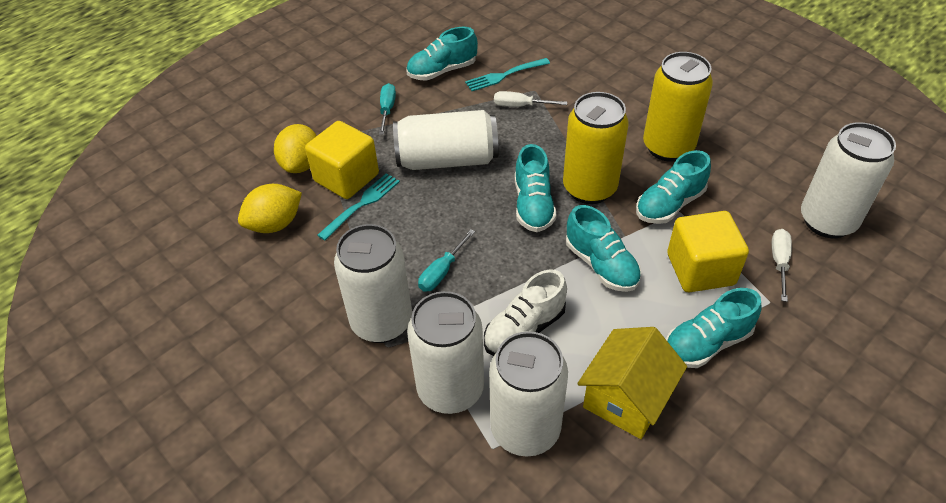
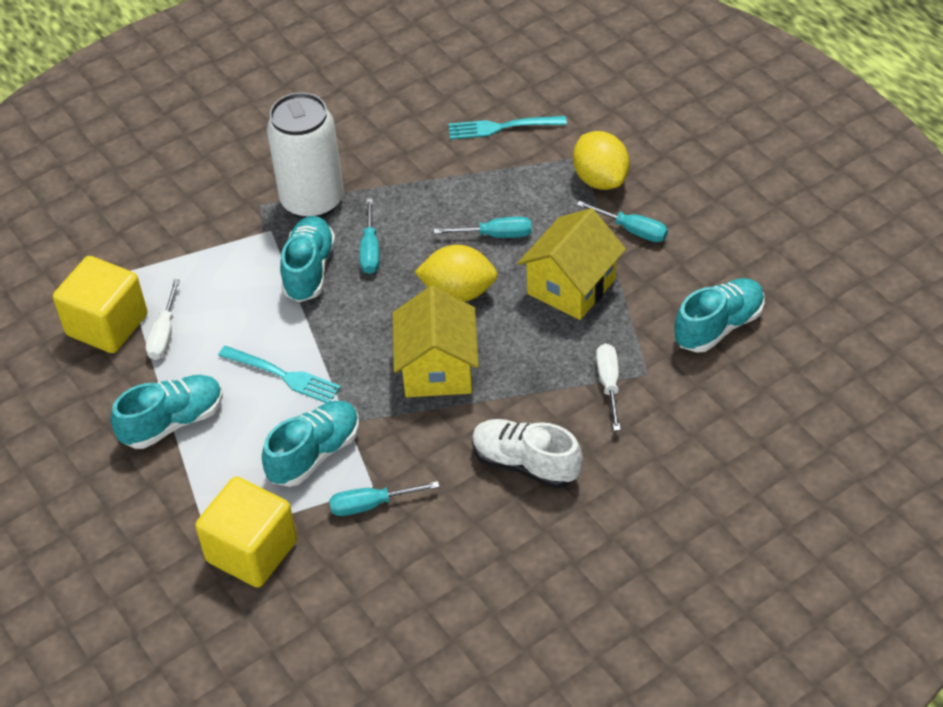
turquoise screwdriver: 2 -> 4
turquoise shoe: 5 -> 4
white can: 5 -> 1
yellow can: 2 -> 0
yellow house: 1 -> 2

